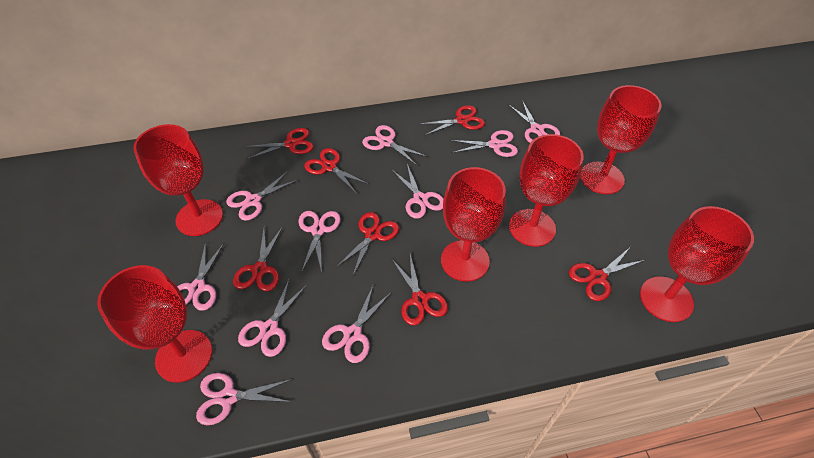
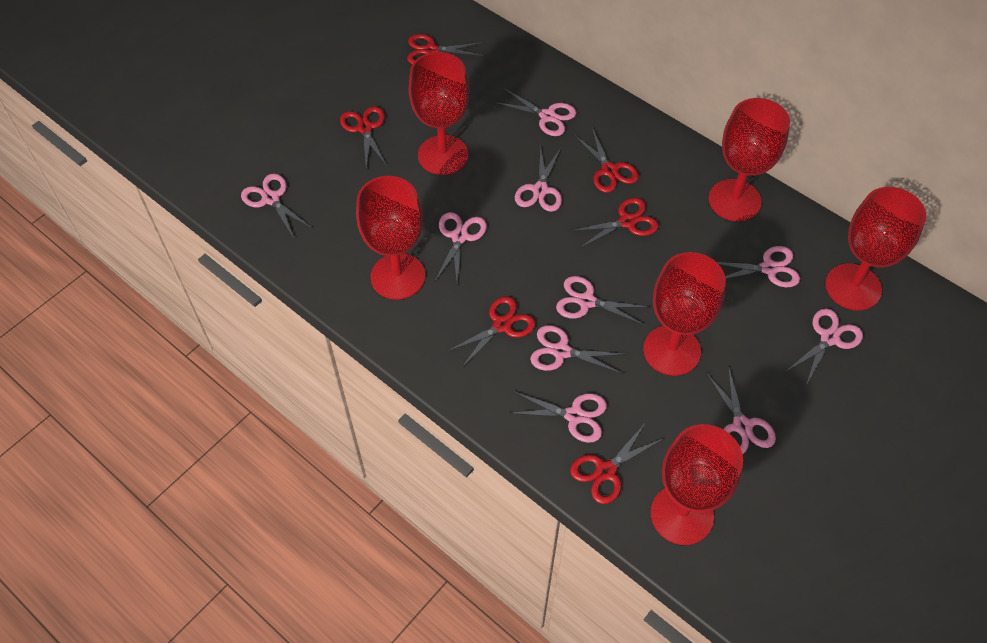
red scissors: 7 -> 6

